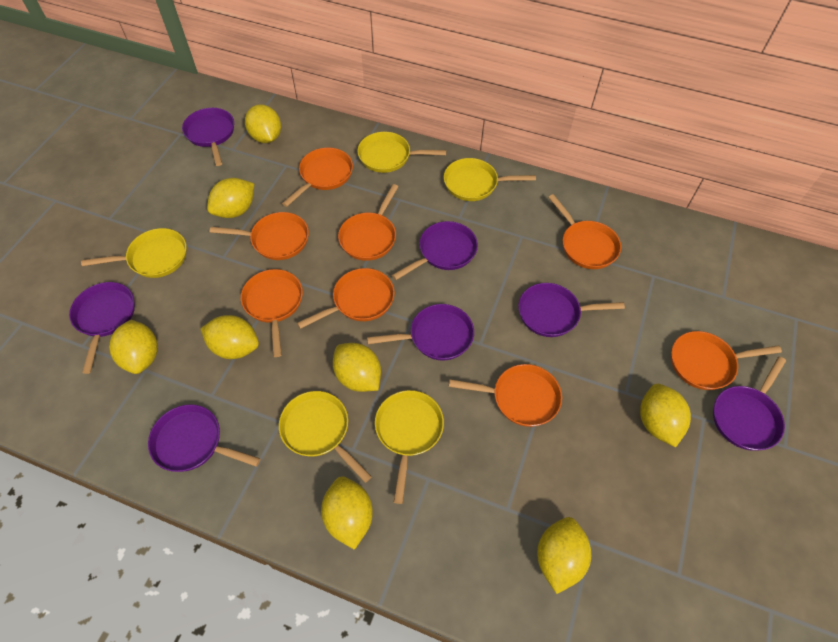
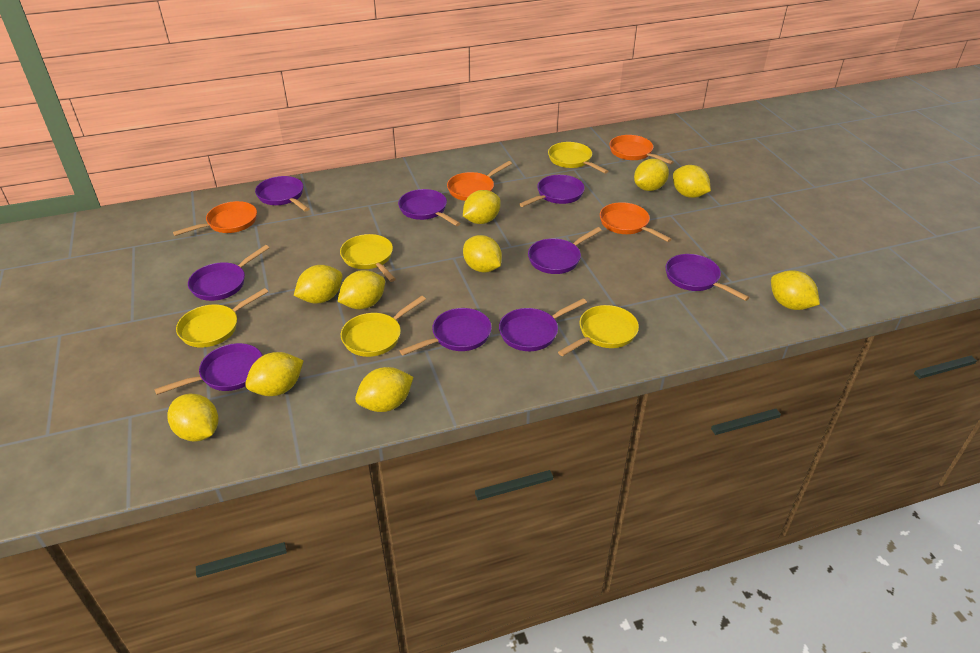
orange pan: 8 -> 4
purple pan: 7 -> 9
yellow lemon: 8 -> 10

